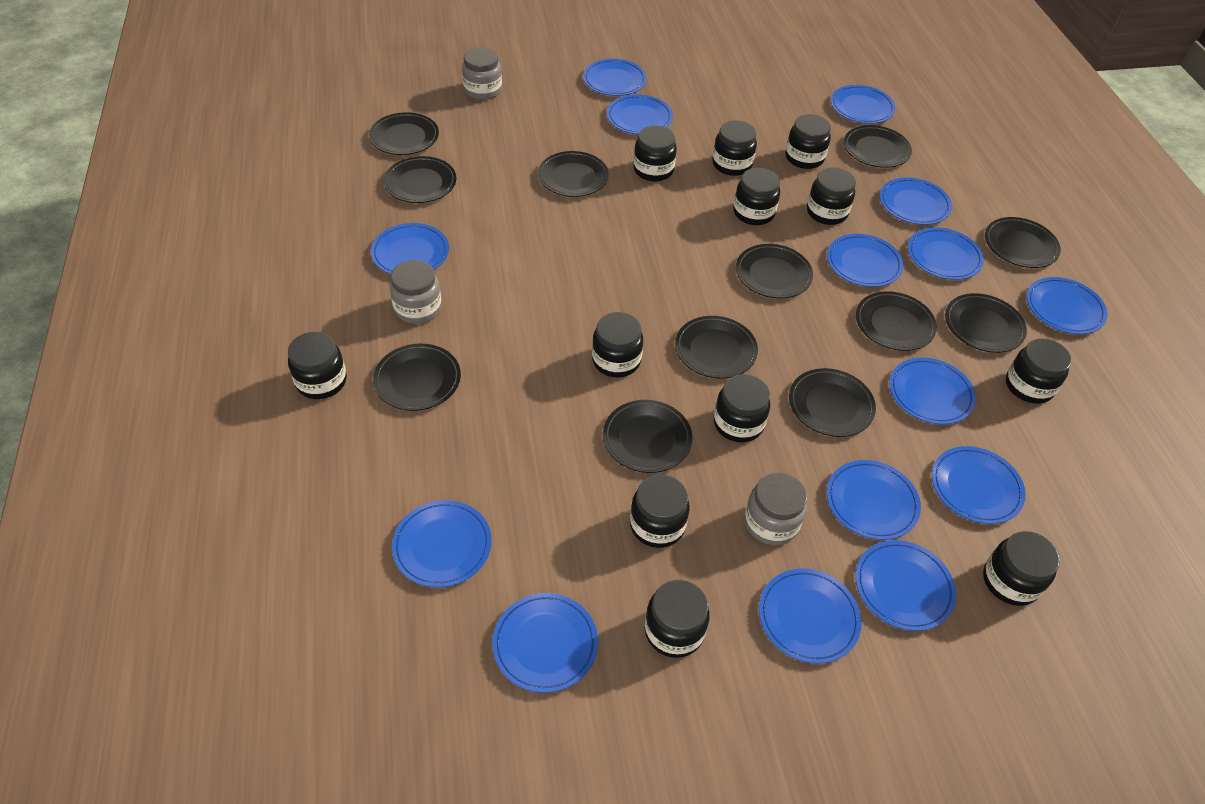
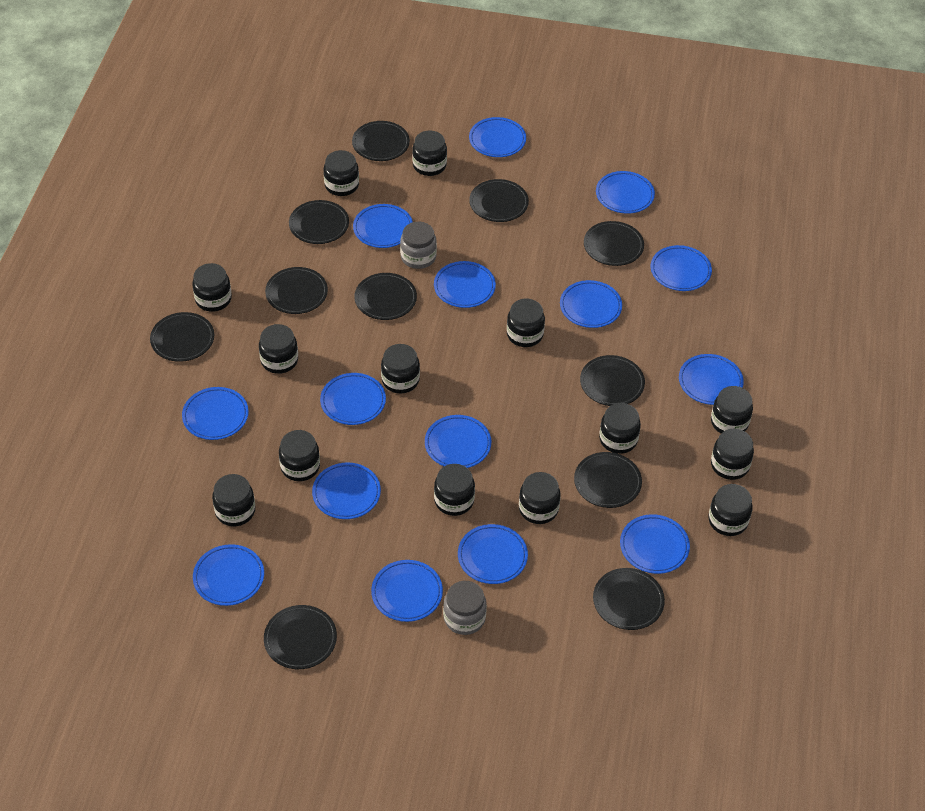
black jar: 12 -> 14
black plate: 12 -> 11
grey jar: 3 -> 2

